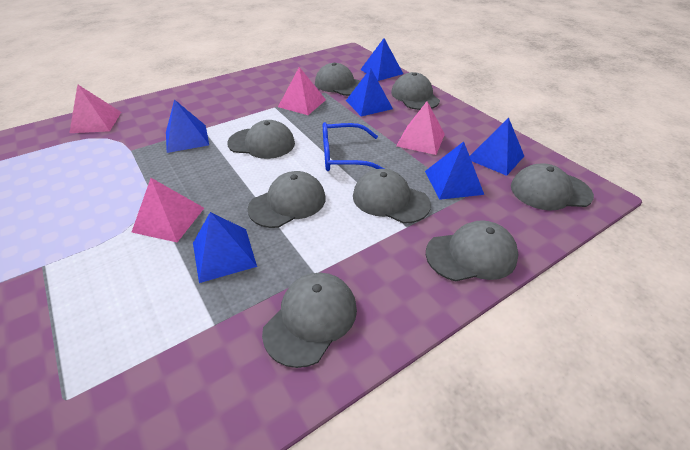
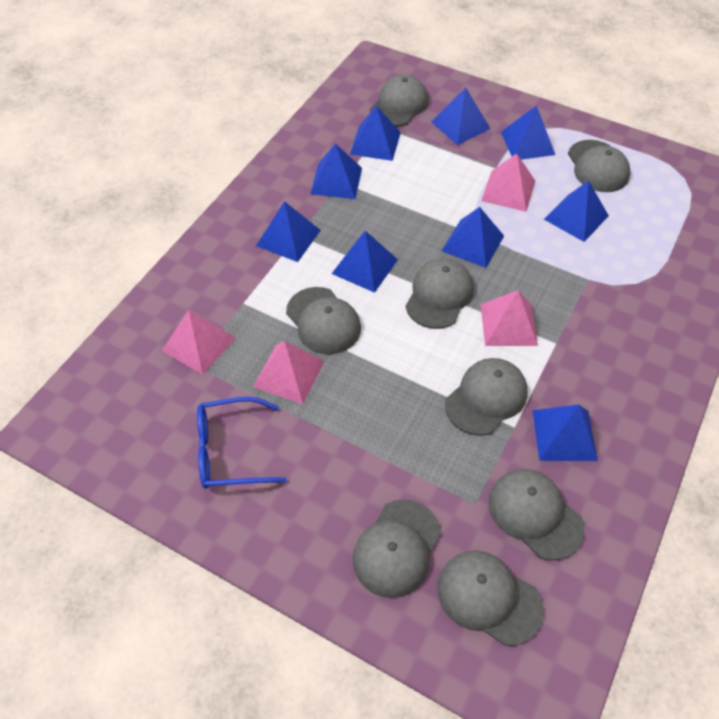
blue pyramid: 6 -> 9

